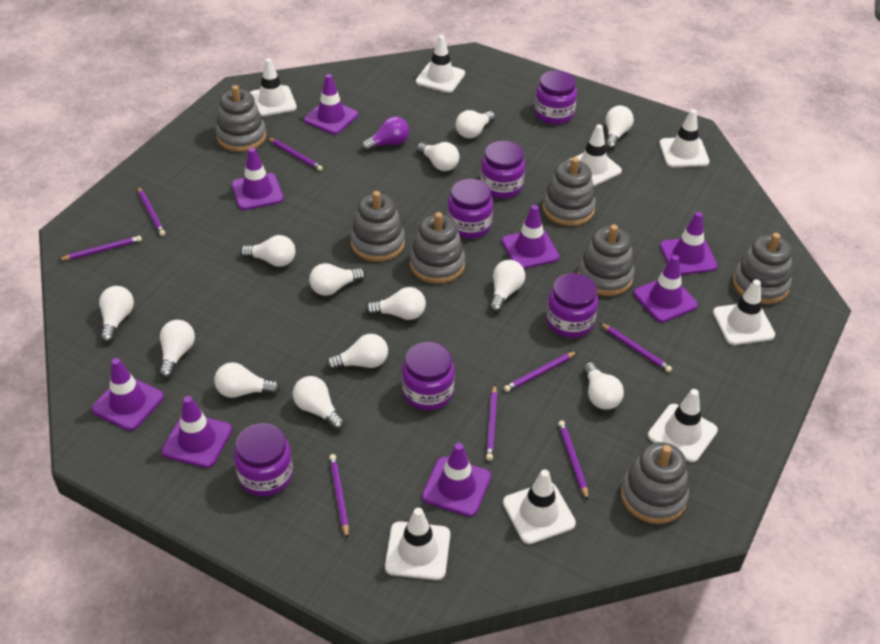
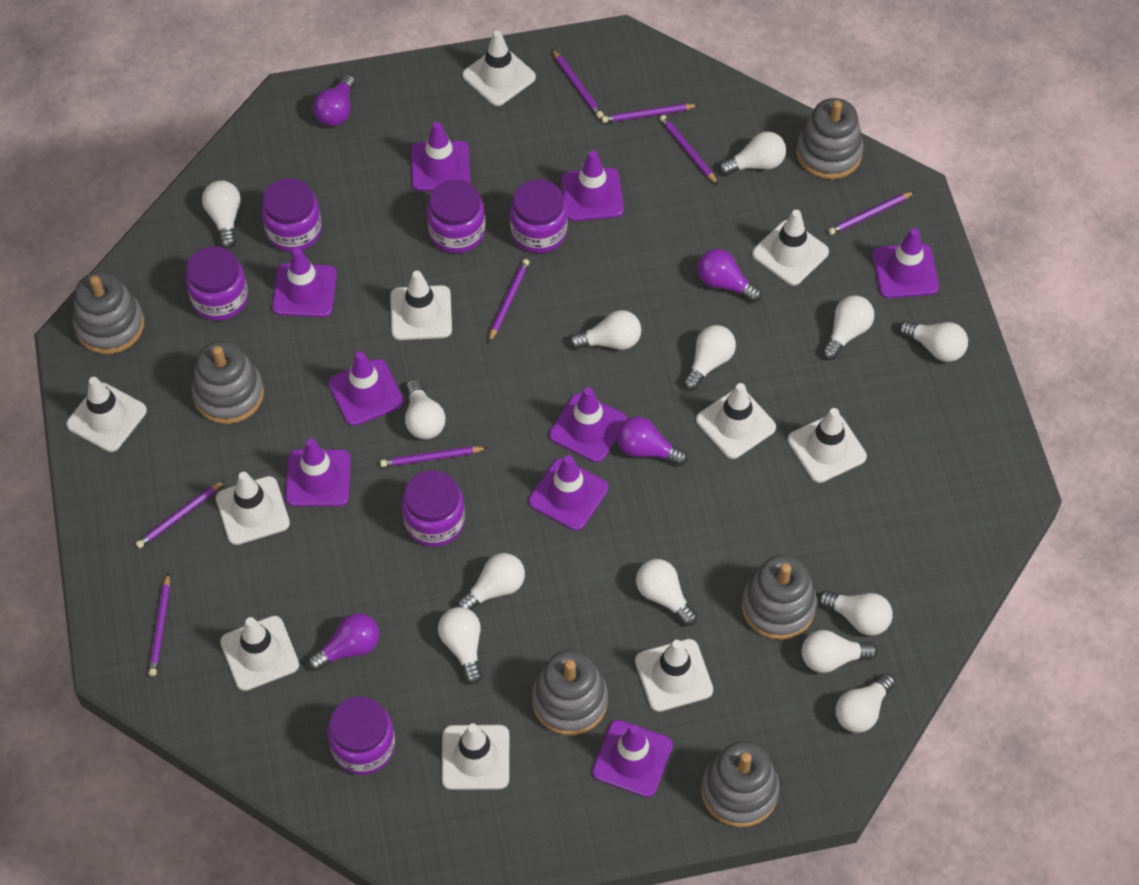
grey stacking toy: 7 -> 6
purple light bulb: 1 -> 4
purple traffic cone: 8 -> 9
white traffic cone: 8 -> 10

